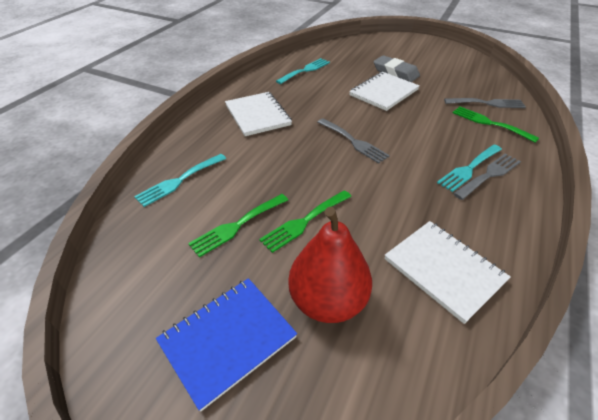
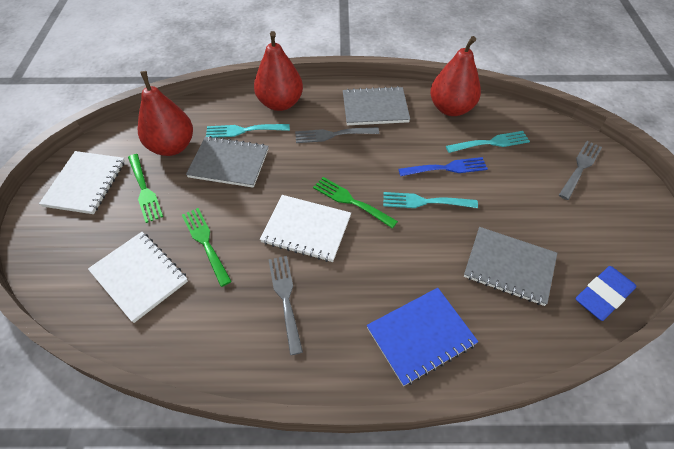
blue eraser: 0 -> 1
blue fork: 0 -> 1
grey eraser: 1 -> 0
grey notebook: 0 -> 3
red pear: 1 -> 3

